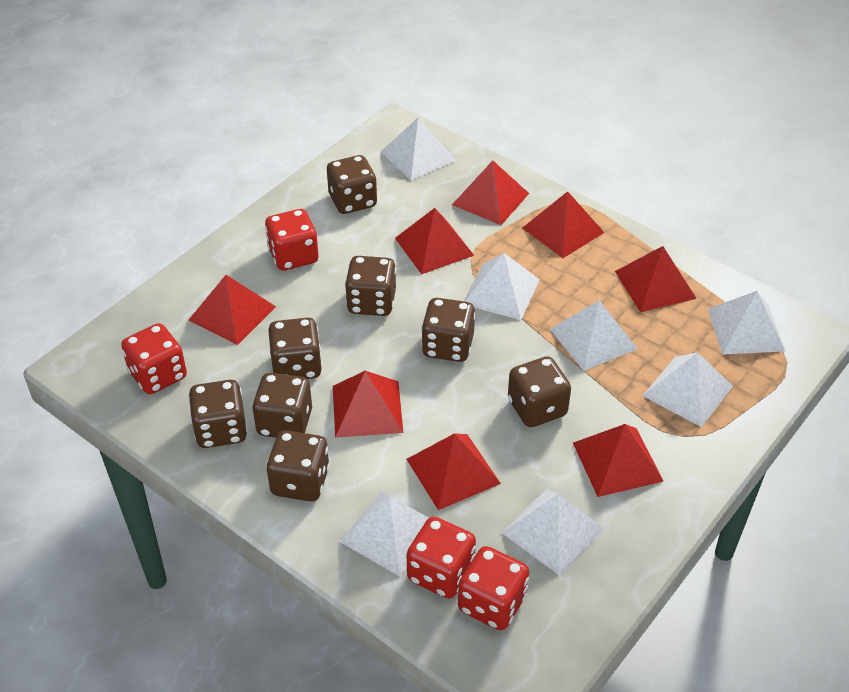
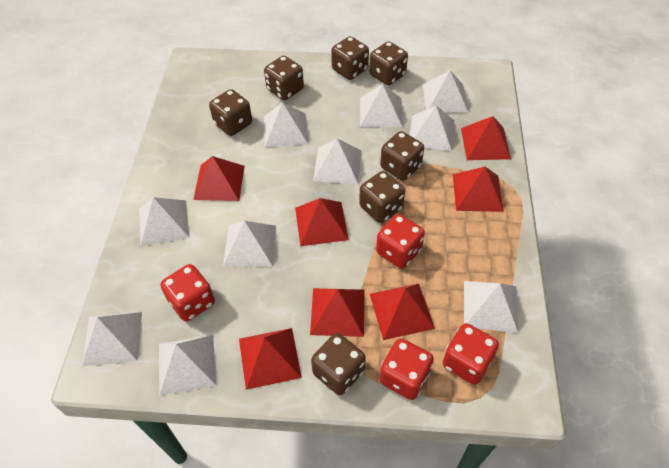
brown dice: 8 -> 7
red pyramid: 8 -> 7
white pyramid: 7 -> 10

